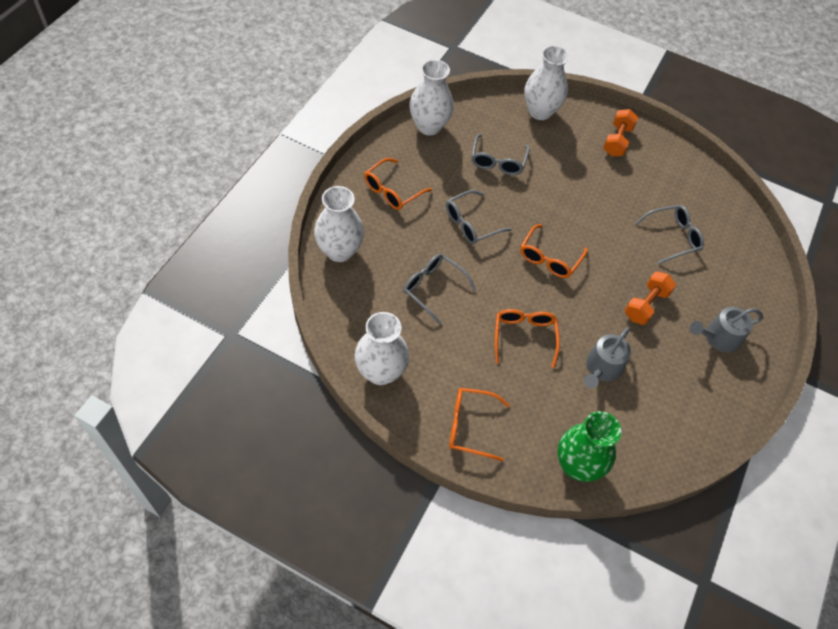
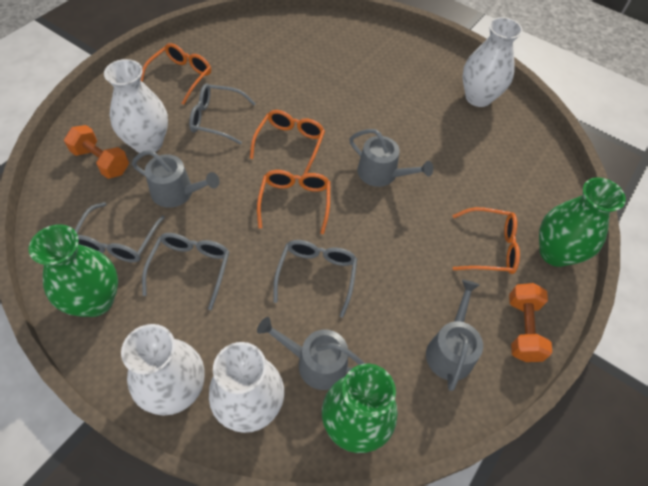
green vase: 1 -> 3
grey watering can: 2 -> 4

